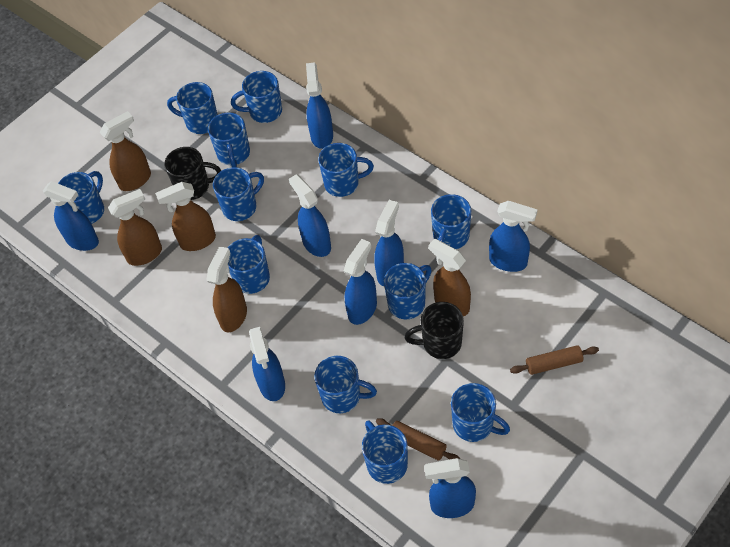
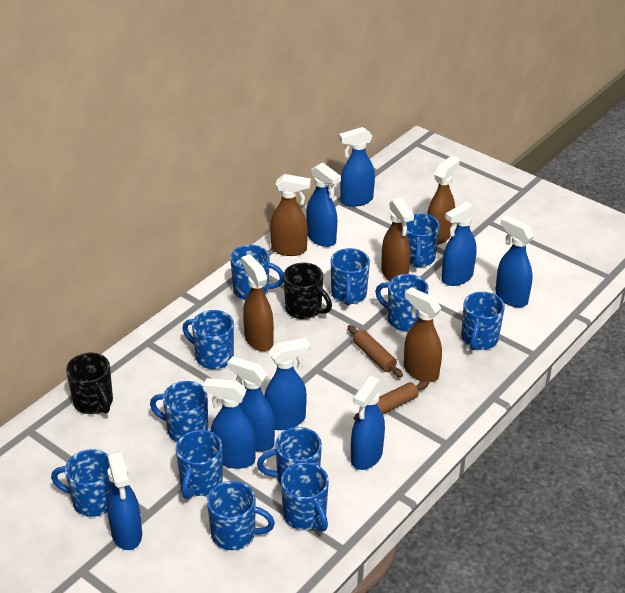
blue spray bottle: 8 -> 9

